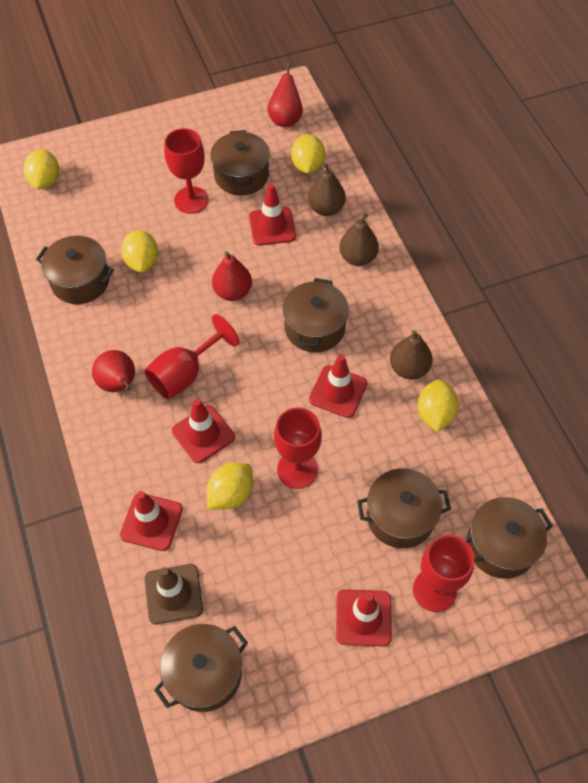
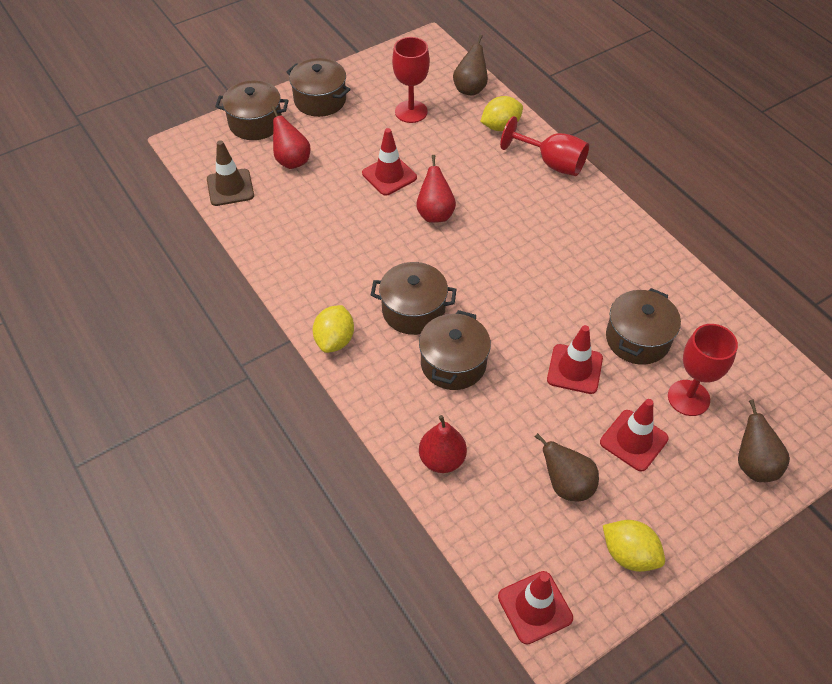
brown pot: 6 -> 5
red goblet: 4 -> 3
red traffic cone: 5 -> 4
yellow lemon: 5 -> 3

